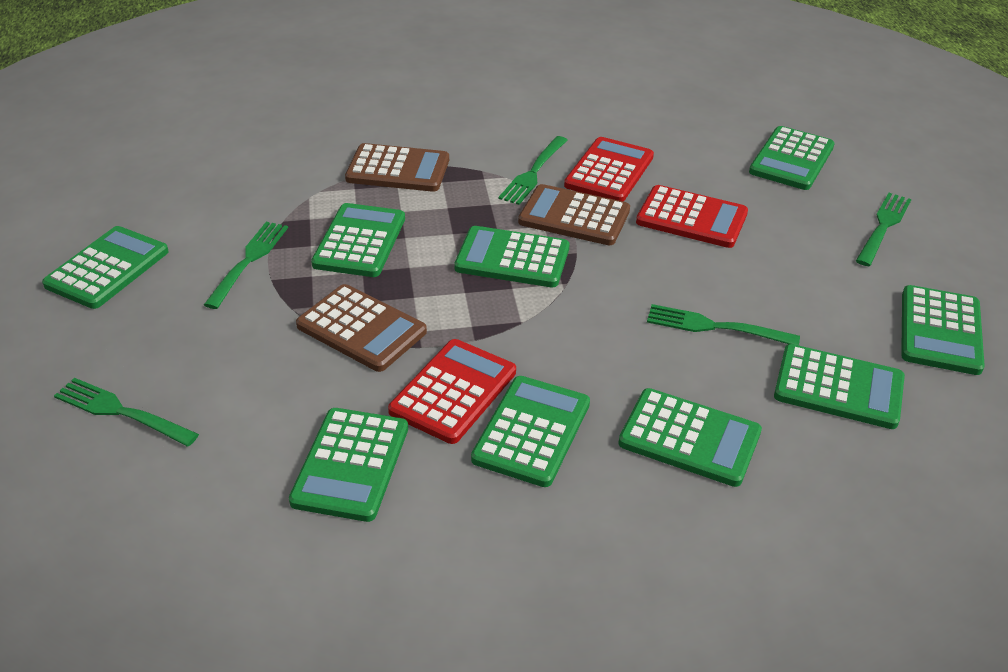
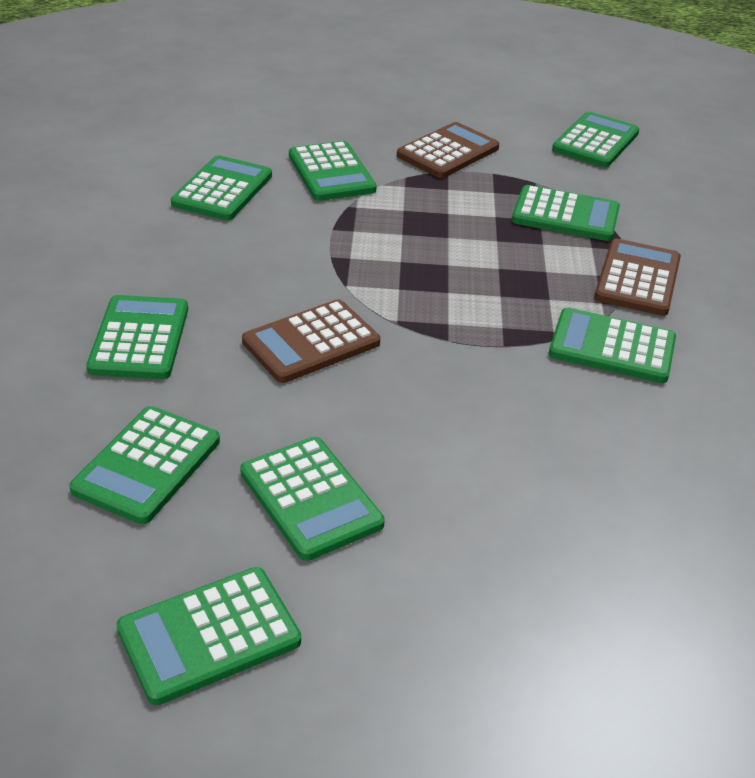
green fork: 5 -> 0
red calculator: 3 -> 0

